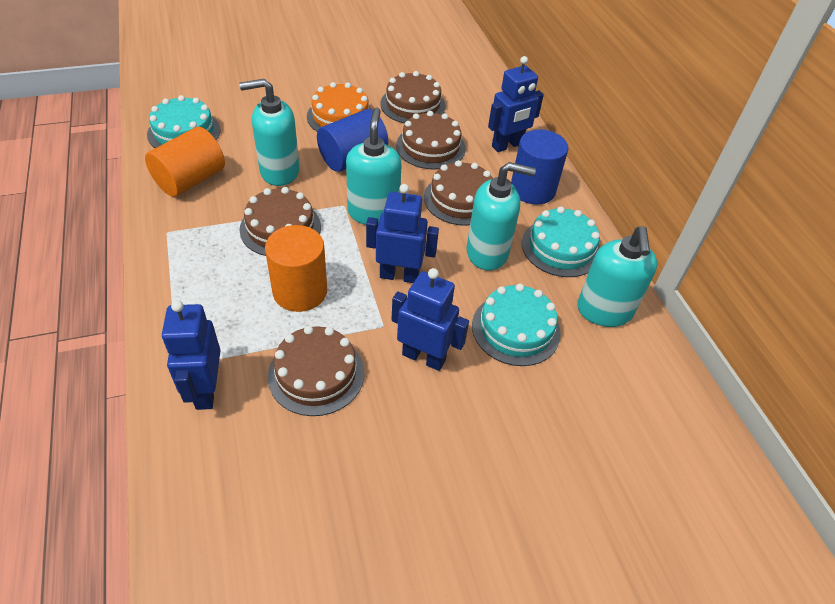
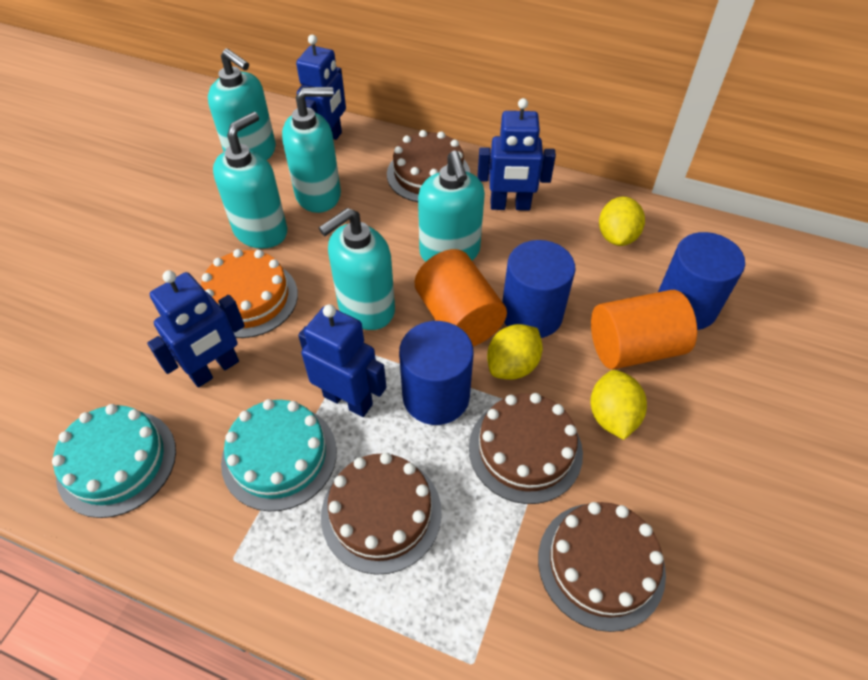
blue cylinder: 2 -> 3
brown cake: 5 -> 4
turquoise cake: 3 -> 2
turquoise soap dispenser: 4 -> 5
yellow lemon: 0 -> 3

